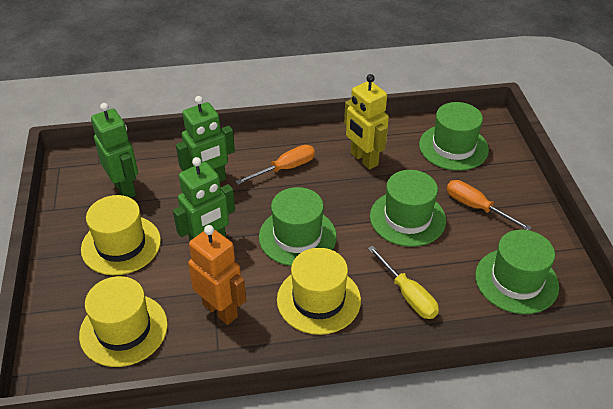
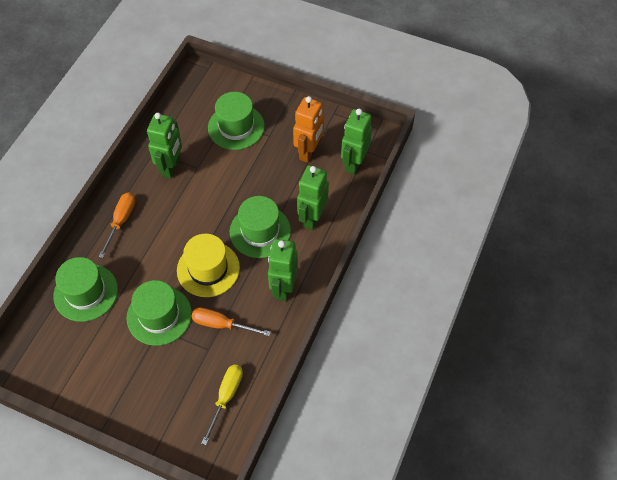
green robot: 3 -> 4
yellow hat: 3 -> 1
yellow robot: 1 -> 0

